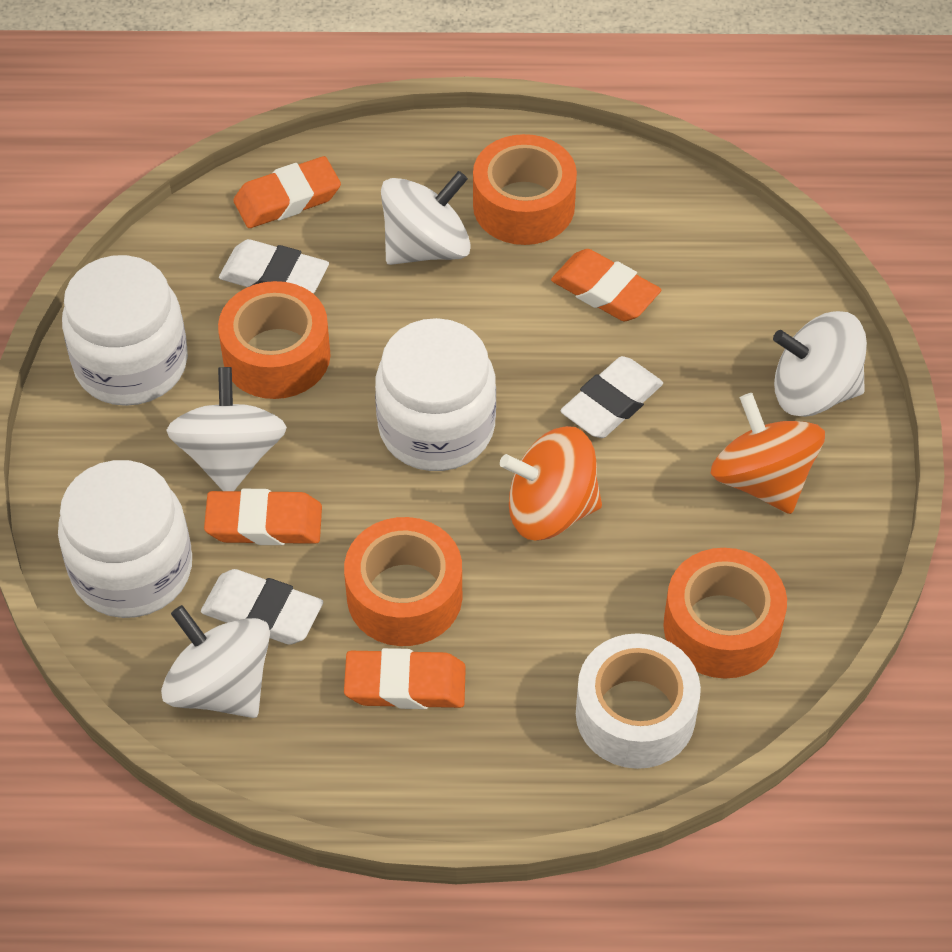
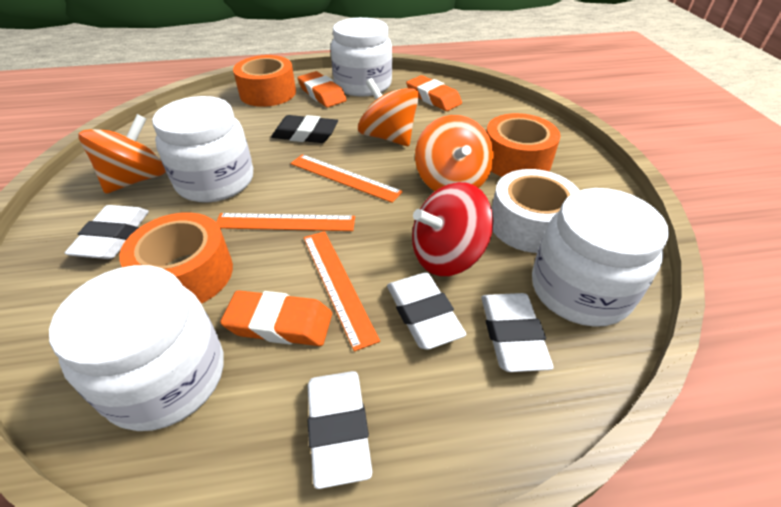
black eraser: 0 -> 1
orange eraser: 4 -> 3
orange ruler: 0 -> 3
orange spinning top: 2 -> 3
orange tape: 4 -> 3
red spinning top: 0 -> 1
white eraser: 3 -> 4
white jar: 3 -> 4
white spinning top: 4 -> 0

